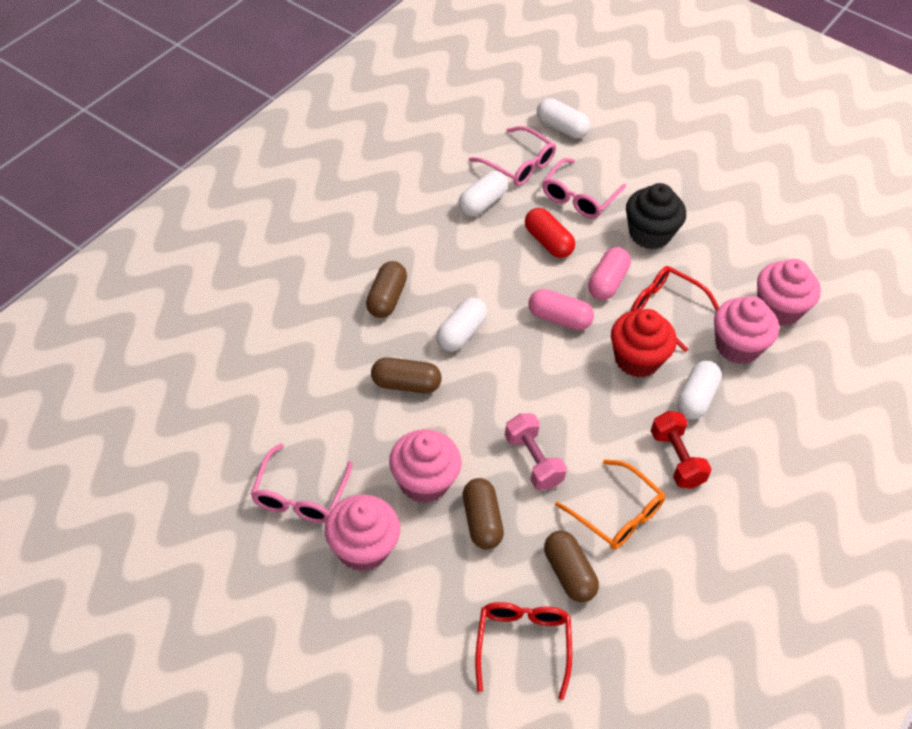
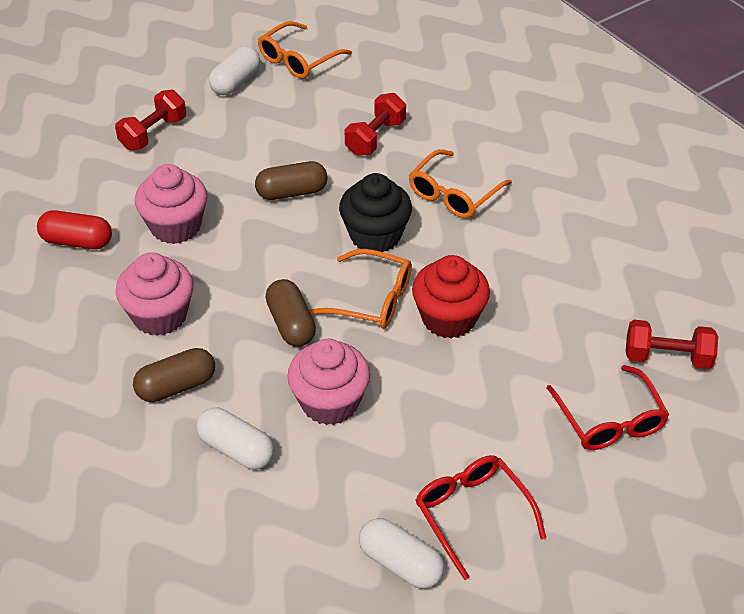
brown capsule: 4 -> 3
orange glasses: 1 -> 3
pink capsule: 2 -> 0
pink cupcake: 4 -> 3
pink dumbbell: 1 -> 0
pink glasses: 3 -> 0
red dumbbell: 1 -> 3
white capsule: 4 -> 3

